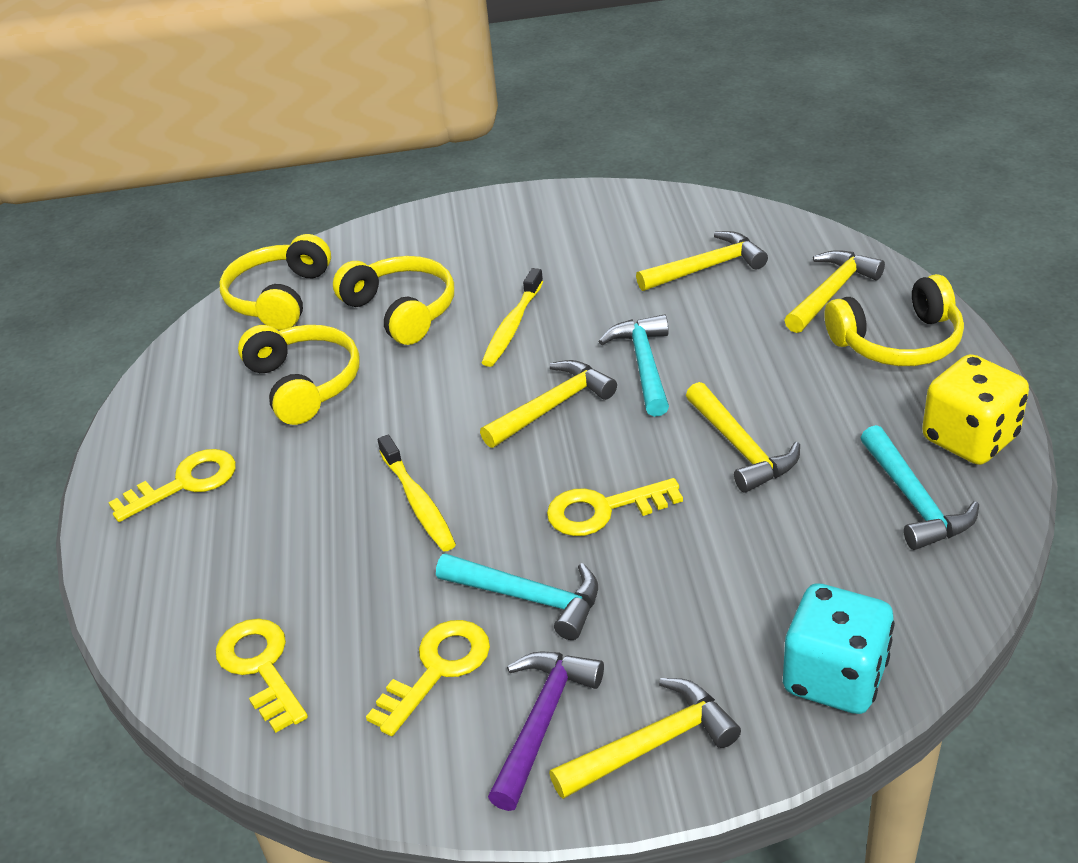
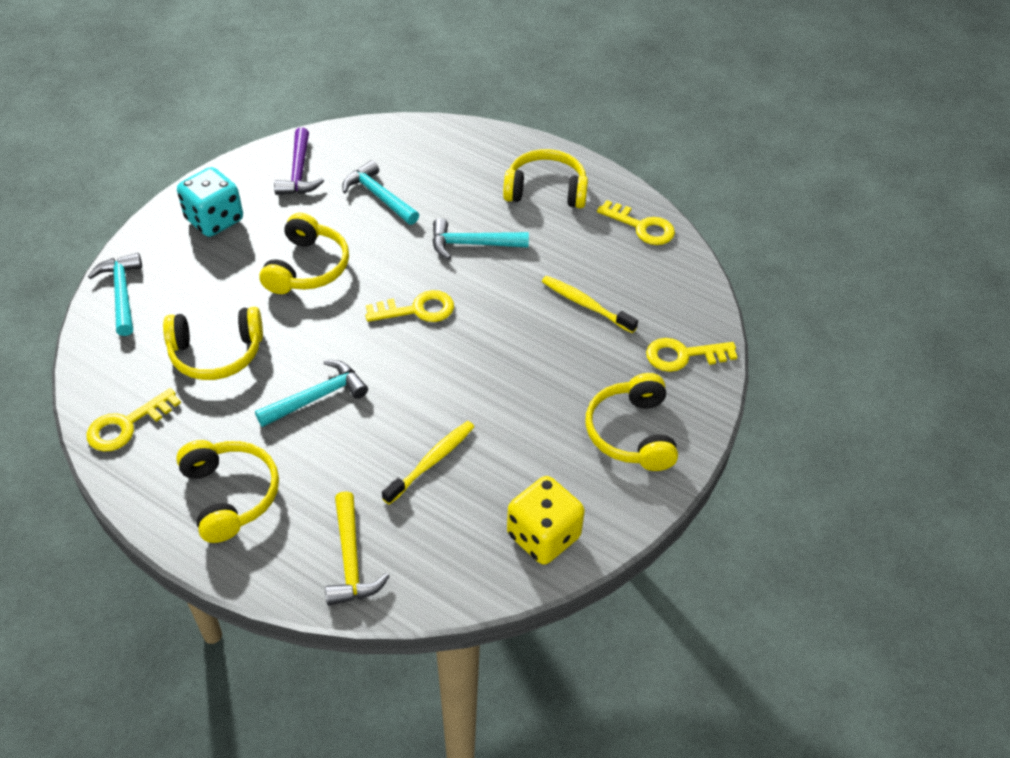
turquoise hammer: 3 -> 4
yellow hammer: 5 -> 1
yellow headphones: 4 -> 5

